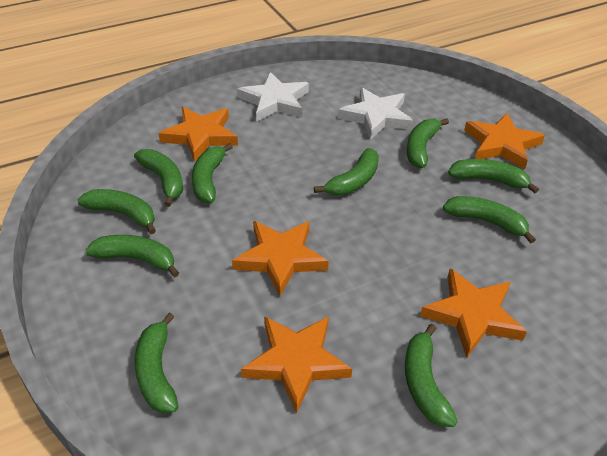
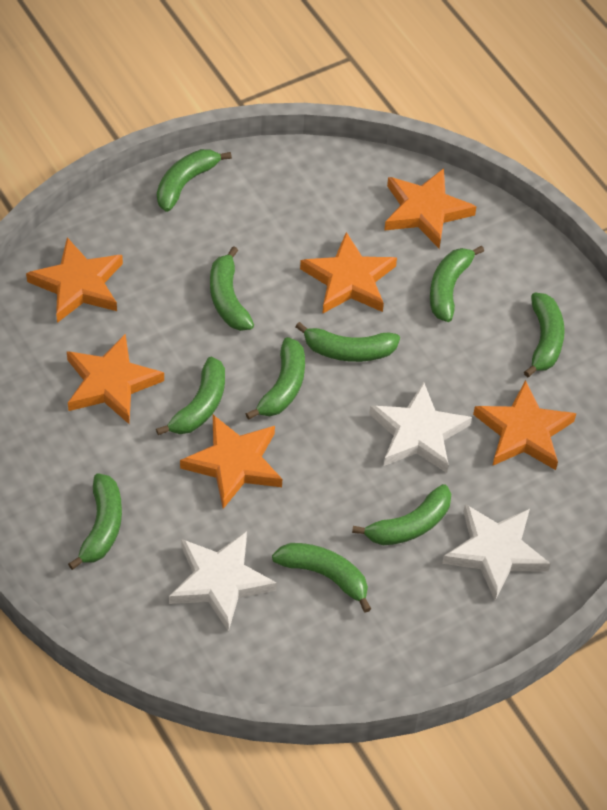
orange star: 5 -> 6
white star: 2 -> 3

